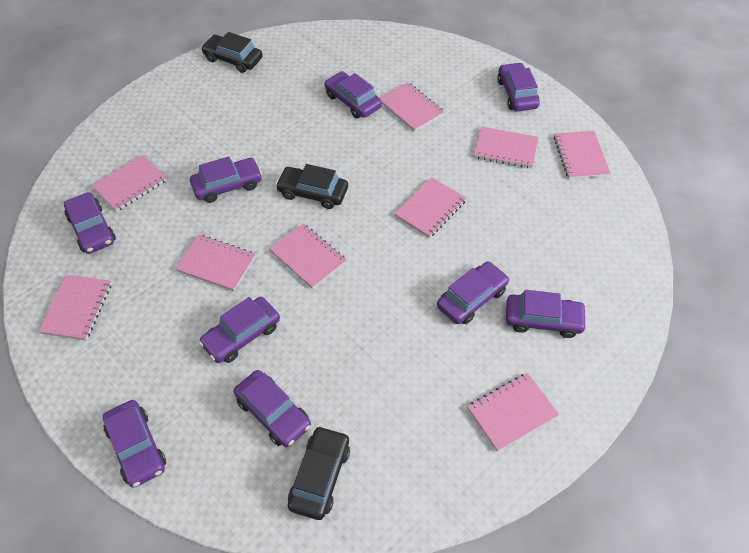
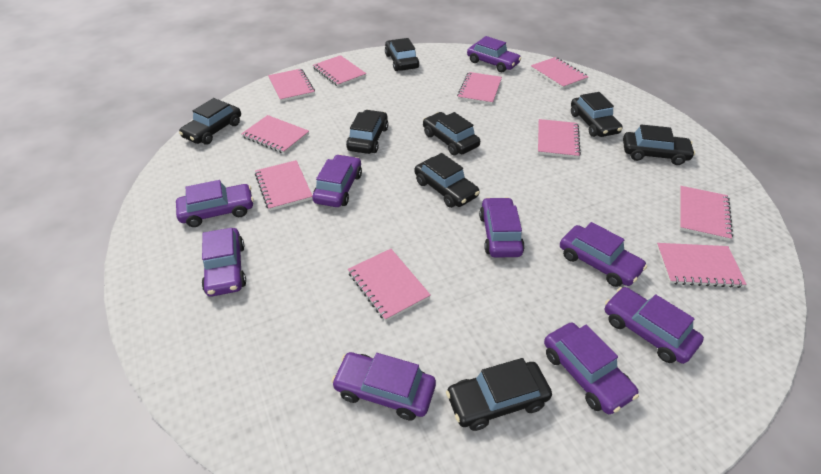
black car: 3 -> 8
pink notebook: 9 -> 10

